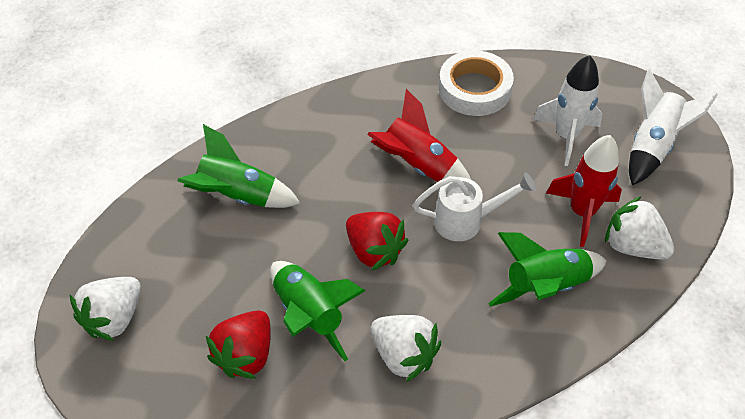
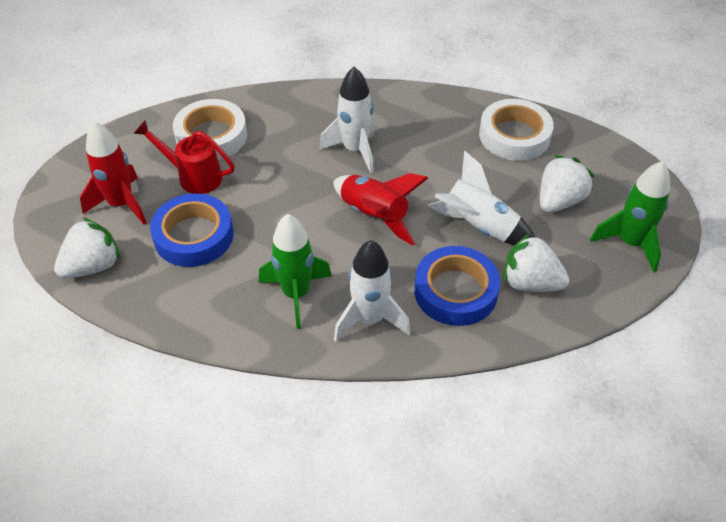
blue tape: 0 -> 2
green rocket: 3 -> 2
red strawberry: 2 -> 0
red watering can: 0 -> 1
white rocket: 2 -> 3
white tape: 1 -> 2
white watering can: 1 -> 0

